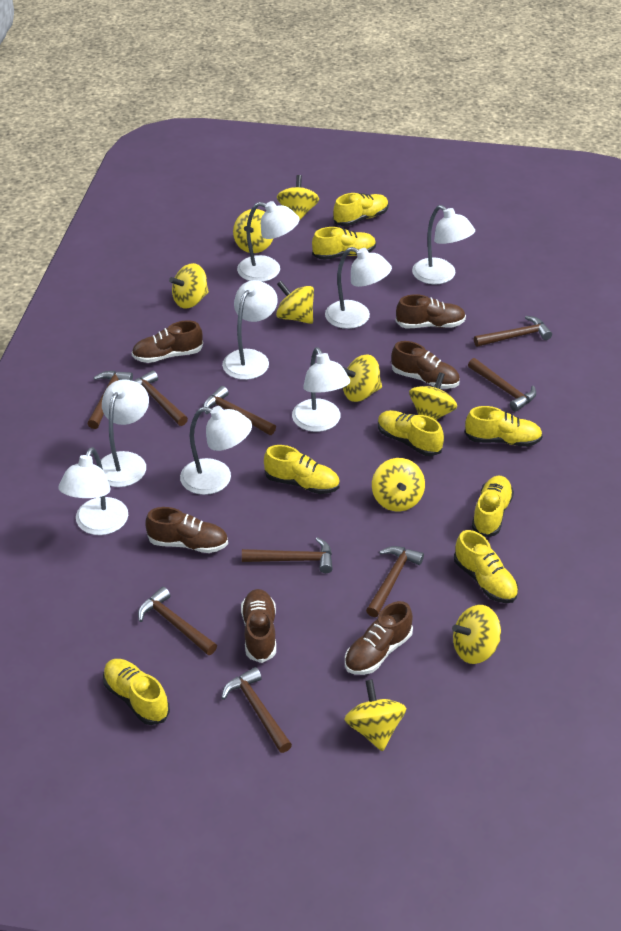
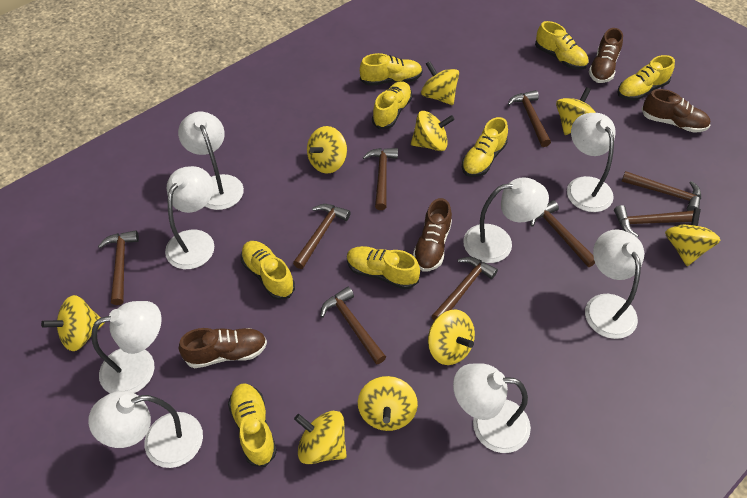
brown shoe: 6 -> 4

